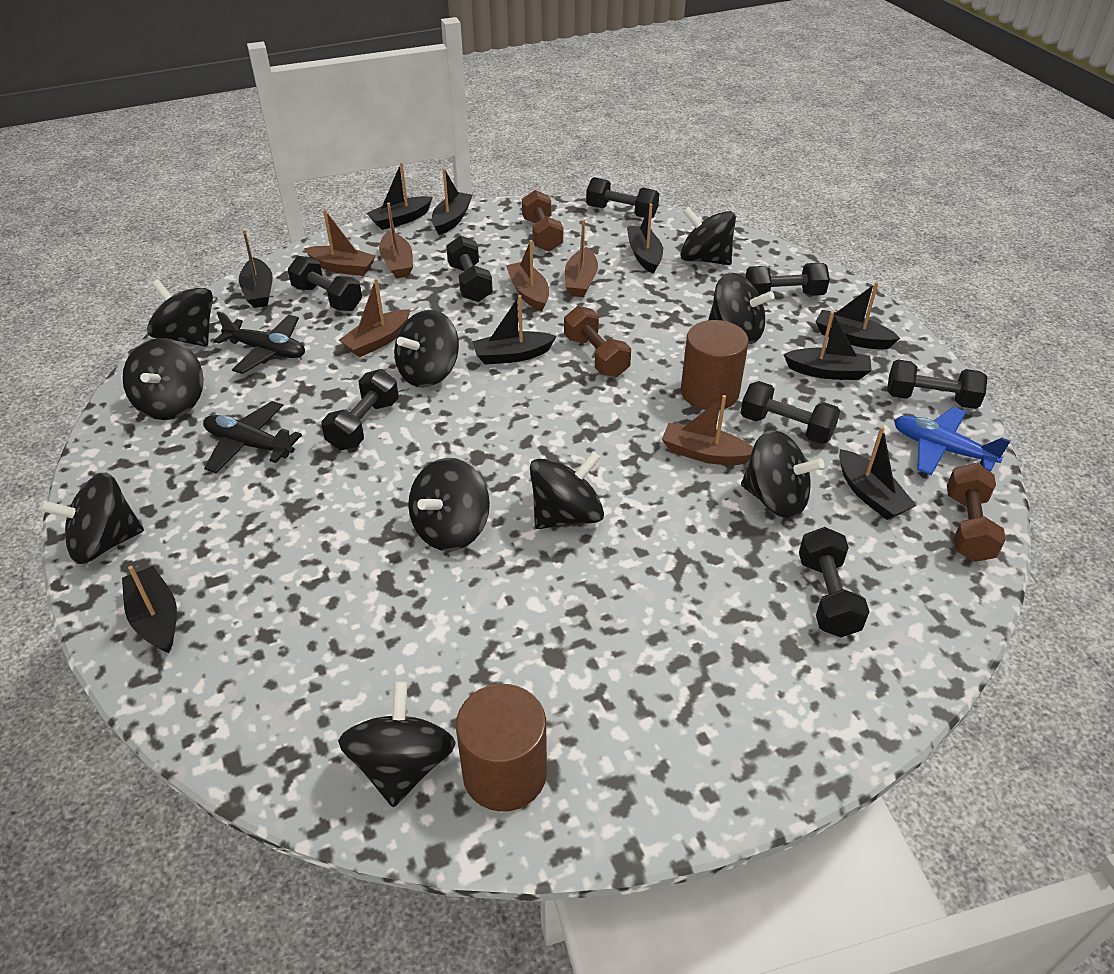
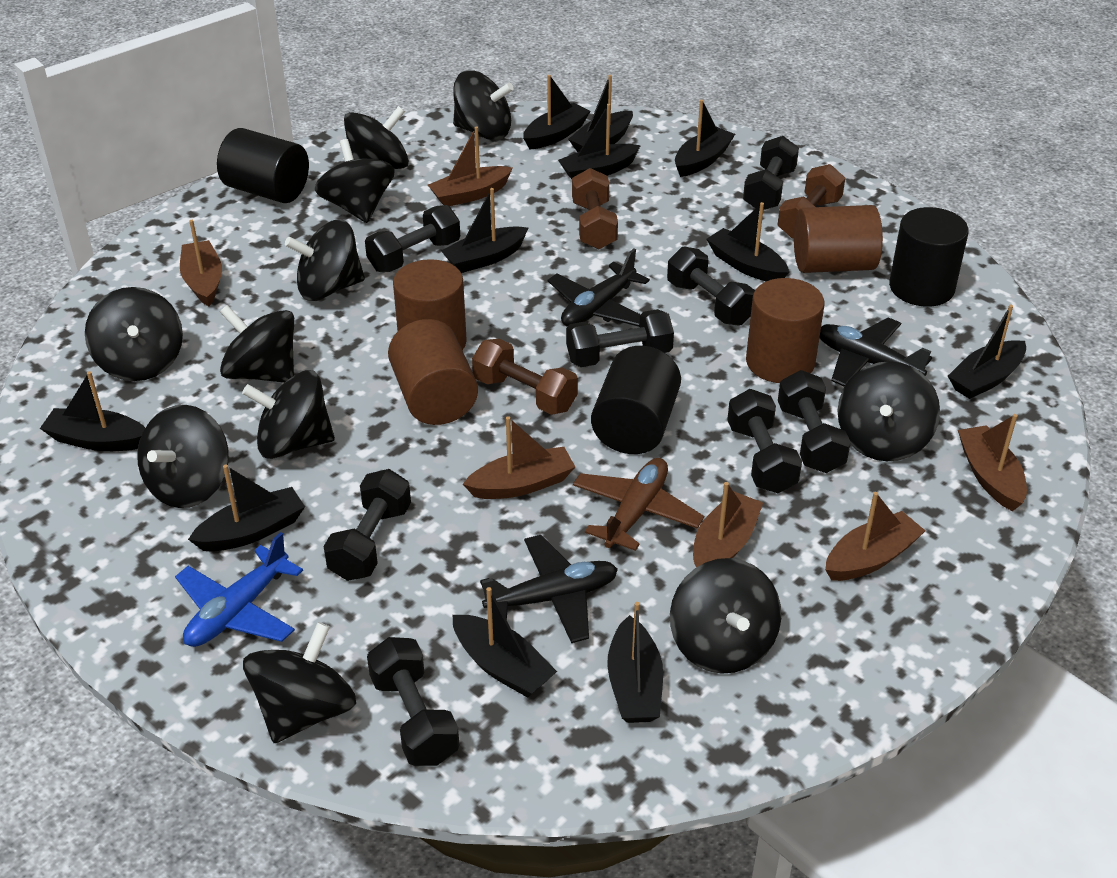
black boat: 9 -> 11
black cylinder: 0 -> 3
black plane: 2 -> 3
black spinning top: 10 -> 11
brown cylinder: 2 -> 4
brown plane: 0 -> 1

